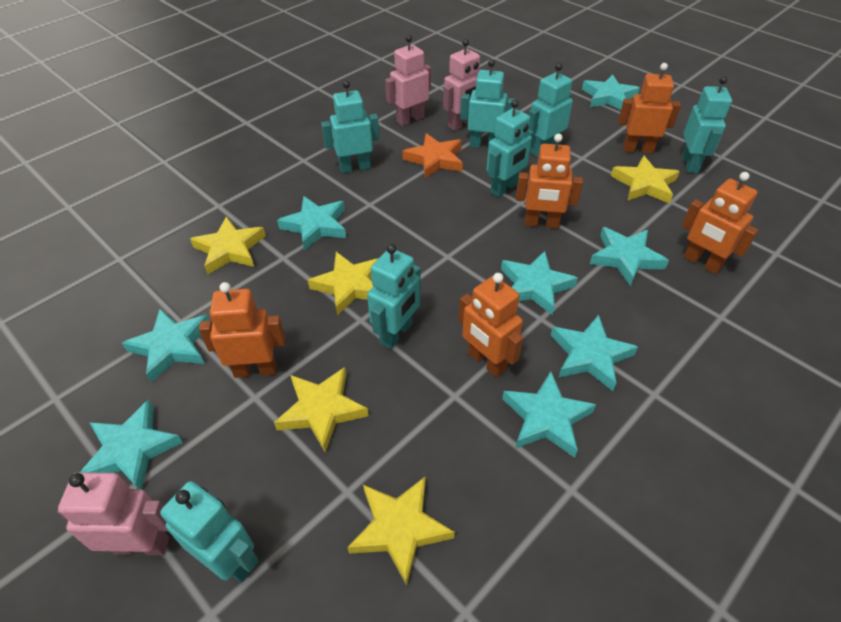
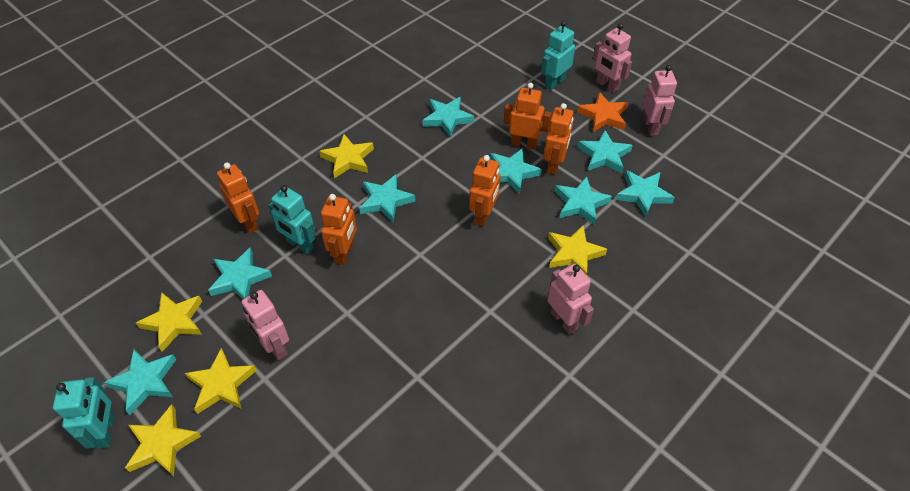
pink robot: 3 -> 4
turquoise robot: 7 -> 3

